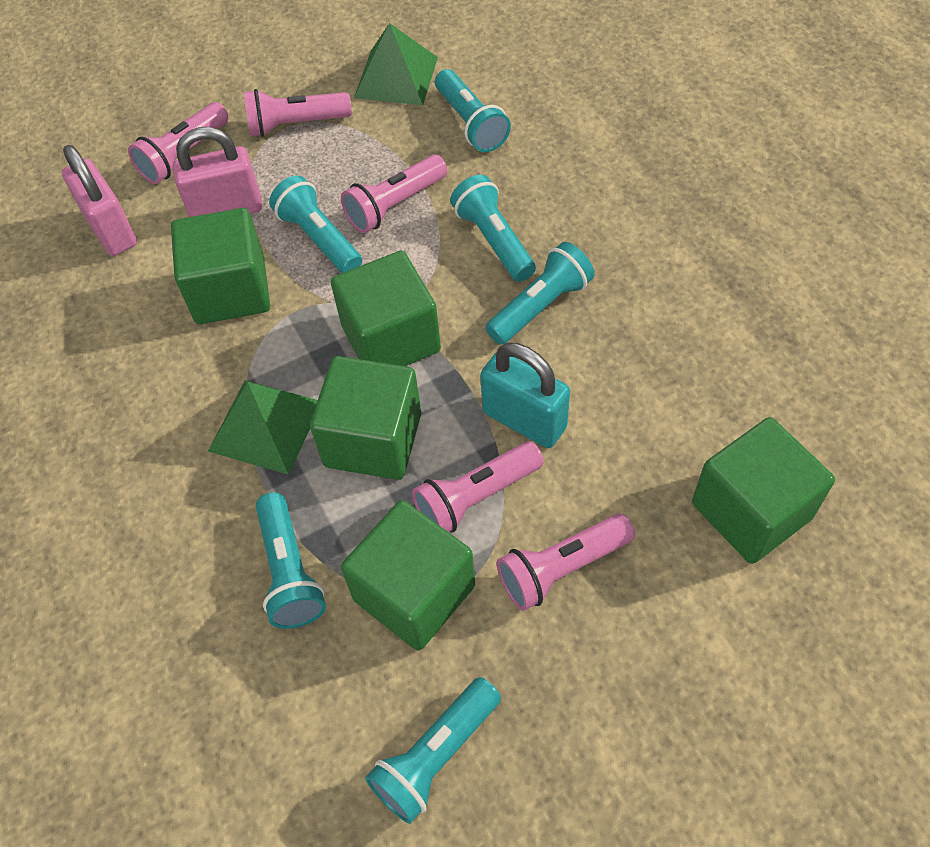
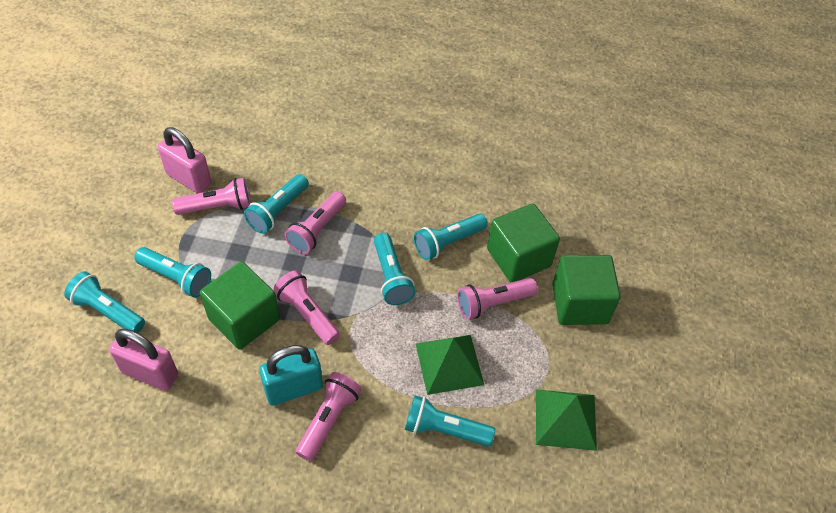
green cube: 5 -> 3

